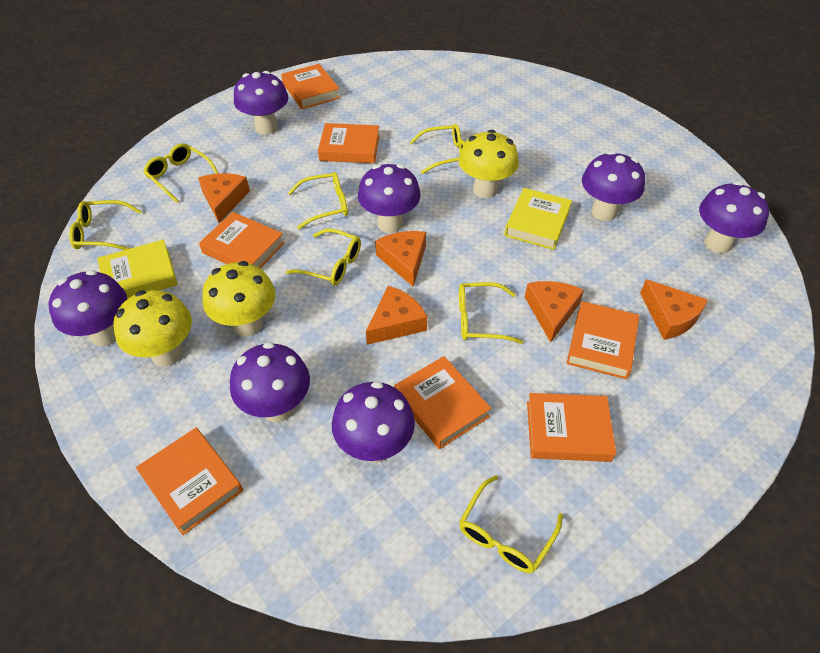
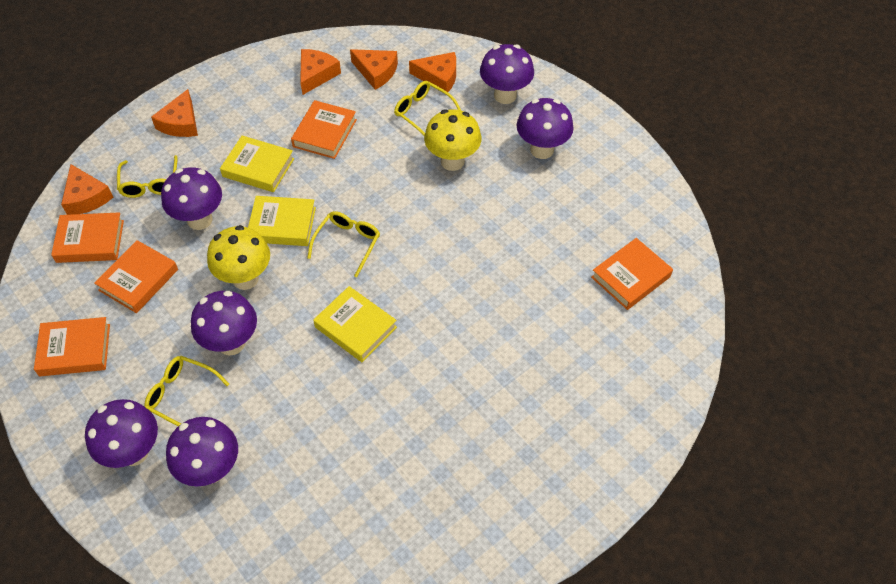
orange book: 7 -> 5
purple mushroom: 7 -> 6
yellow book: 2 -> 3
yellow glasses: 7 -> 4
yellow mushroom: 3 -> 2

